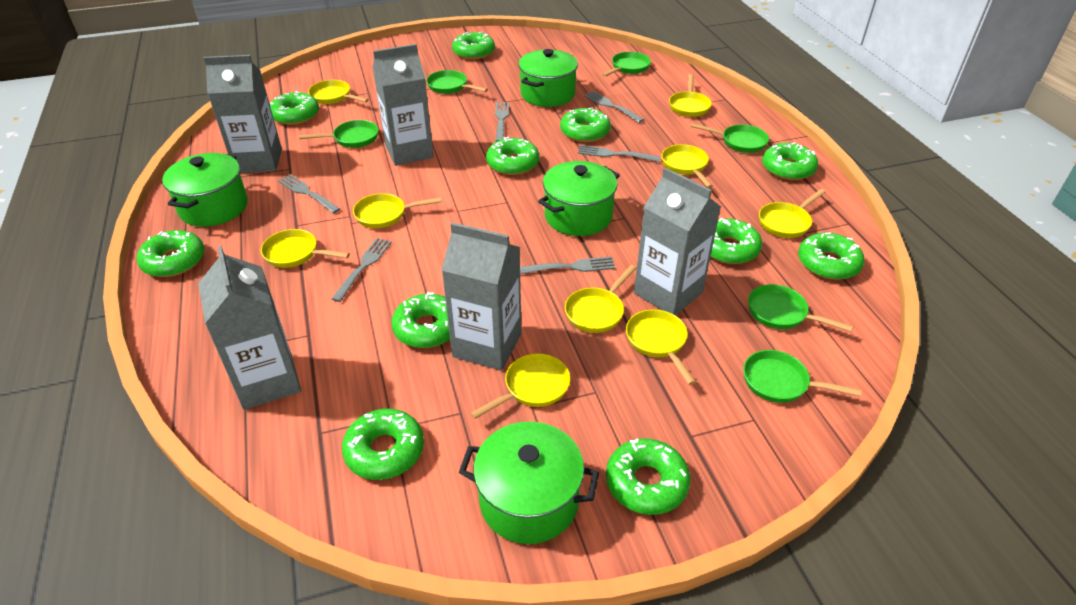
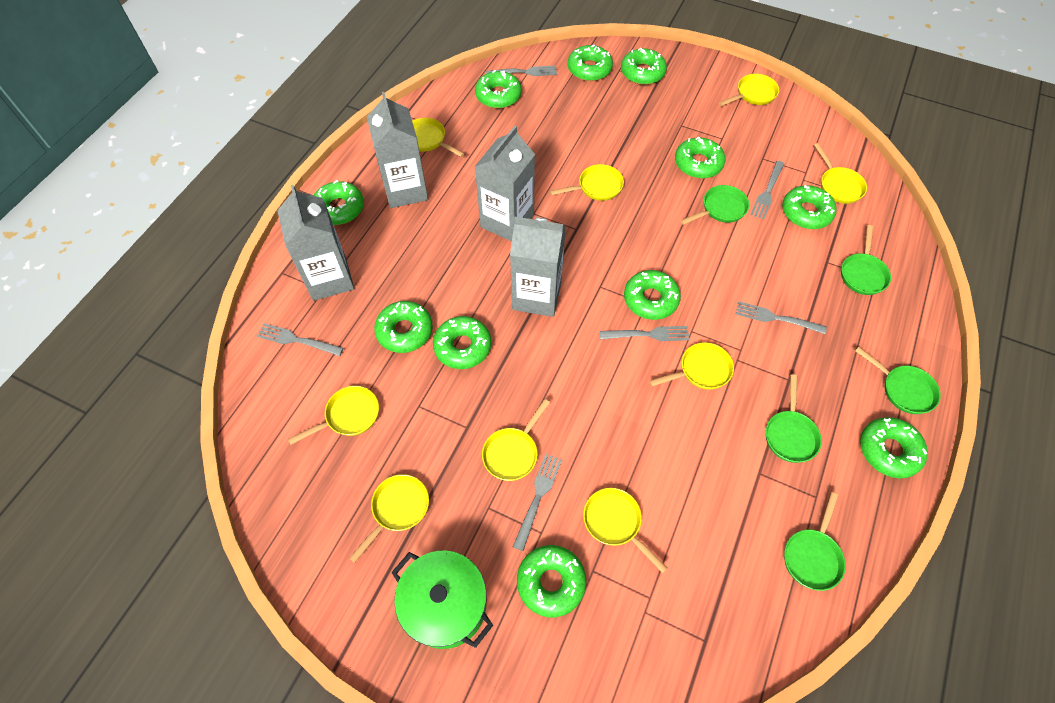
green pan: 6 -> 5
green pot: 4 -> 1
grey carton: 5 -> 4

